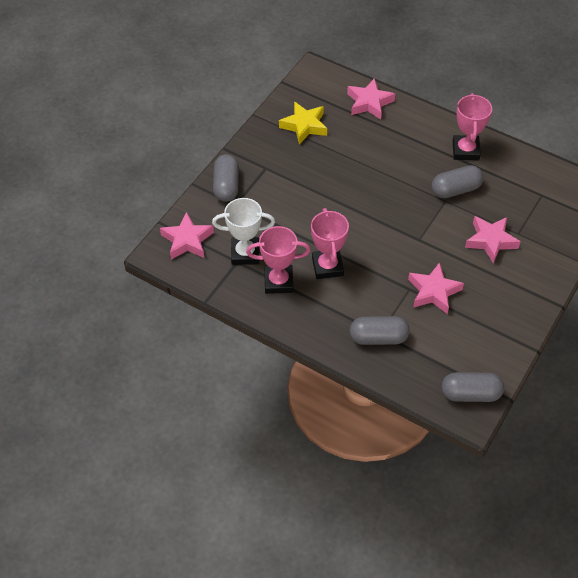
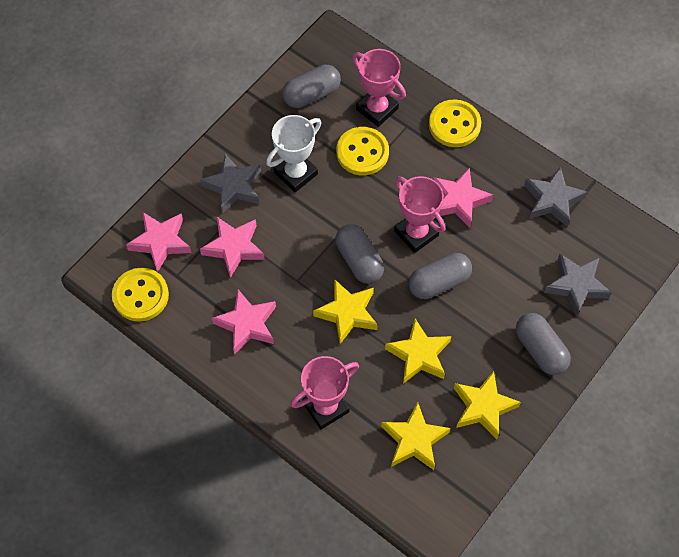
grey star: 0 -> 3
yellow button: 0 -> 3
yellow star: 1 -> 4

